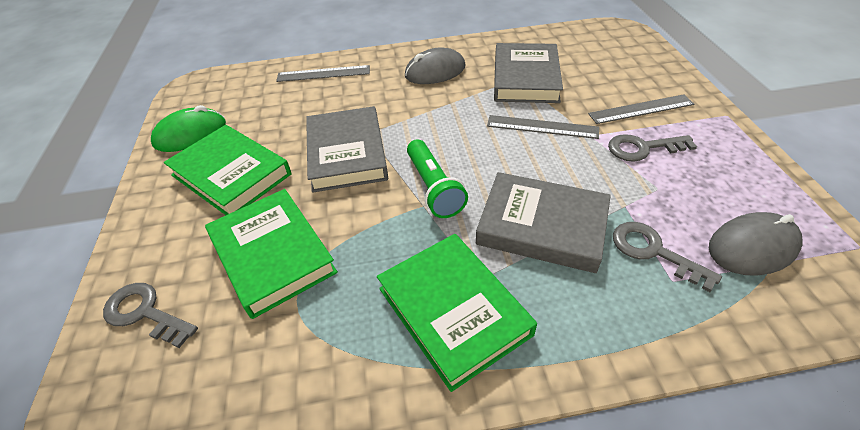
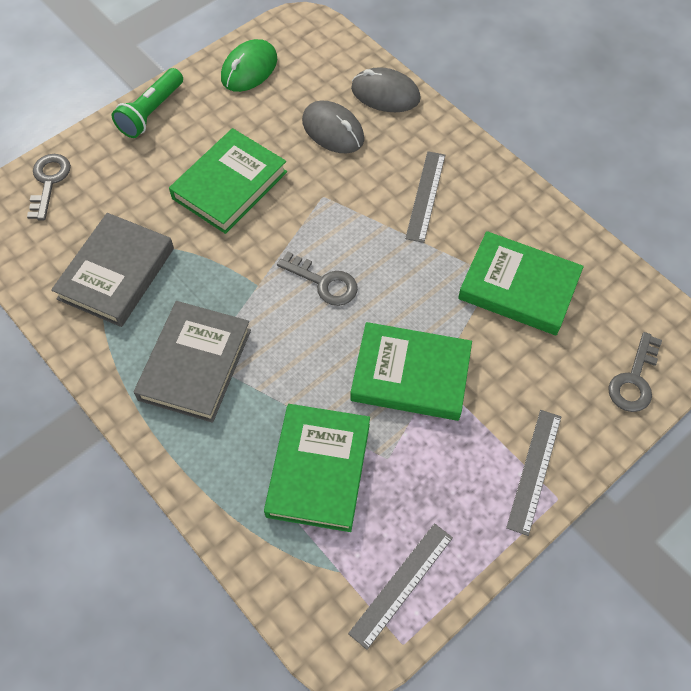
green book: 3 -> 4
grey book: 3 -> 2

